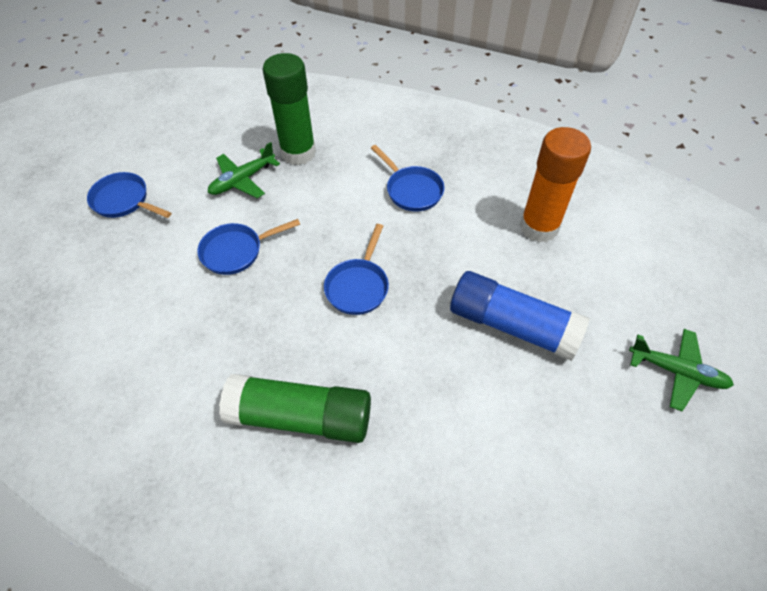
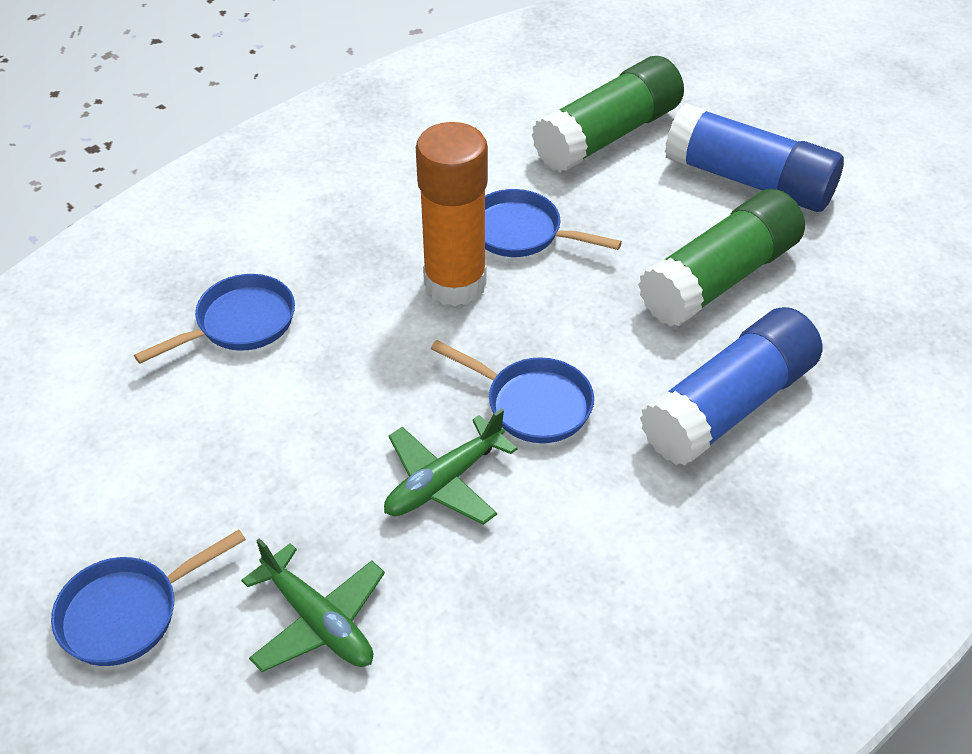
blue glue stick: 1 -> 2

